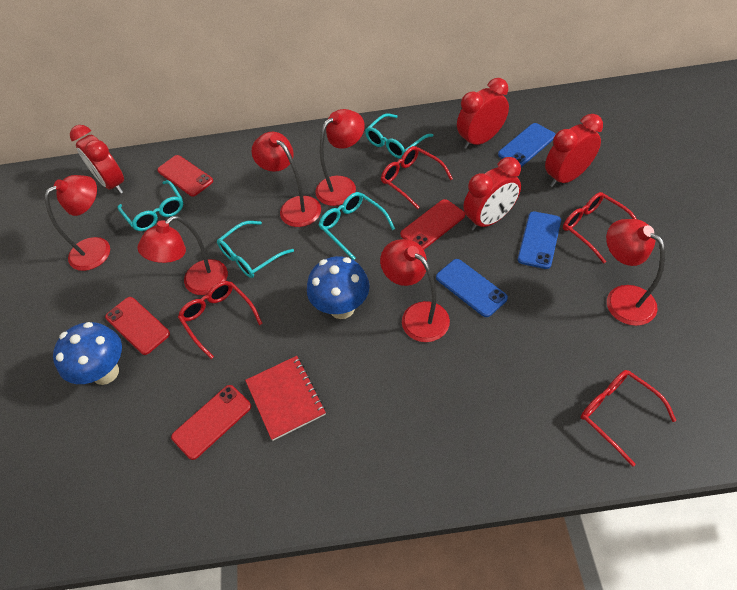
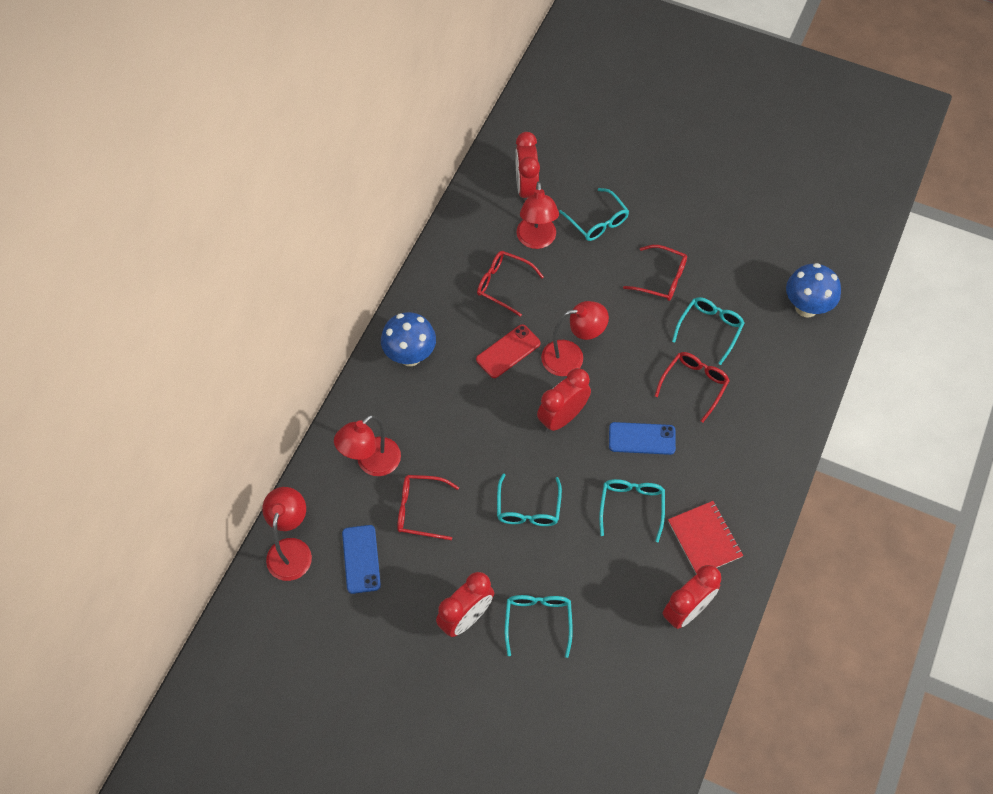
blue phone: 3 -> 2
red lamp: 6 -> 4
red phone: 4 -> 1
turquoise glasses: 4 -> 5

